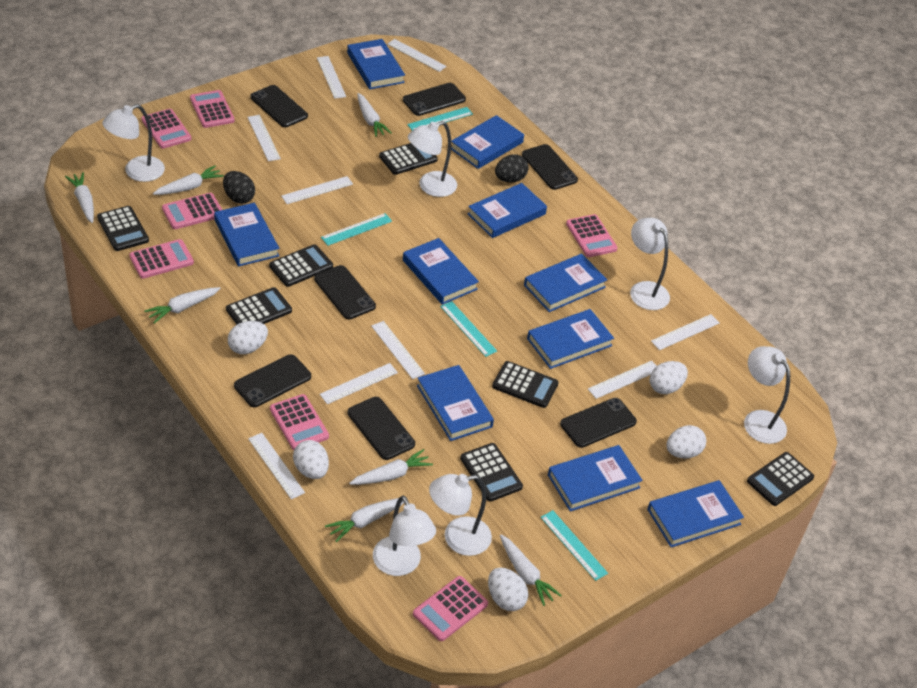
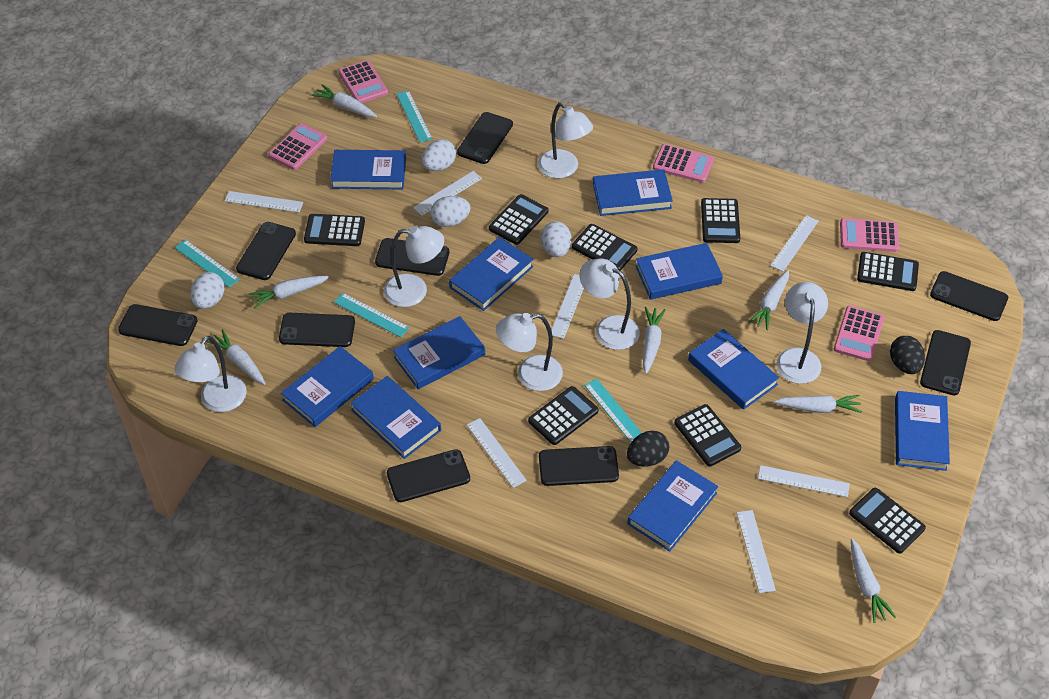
black calculator: 7 -> 8
black phone: 7 -> 9
pink calculator: 7 -> 5
white egg: 5 -> 4
white ruler: 9 -> 7

